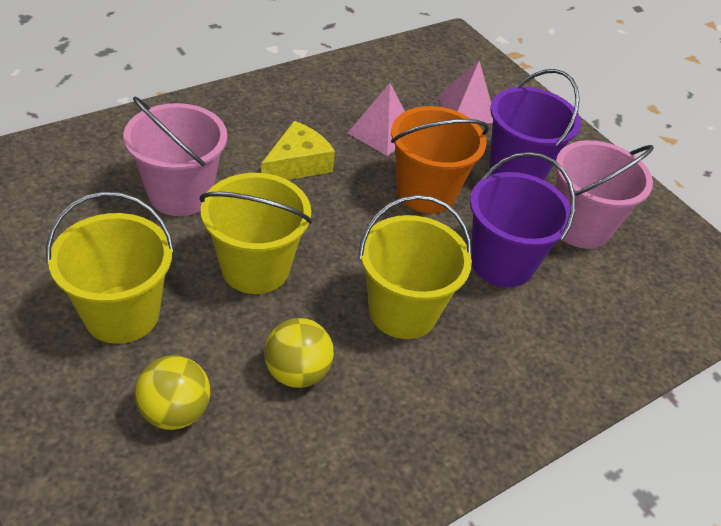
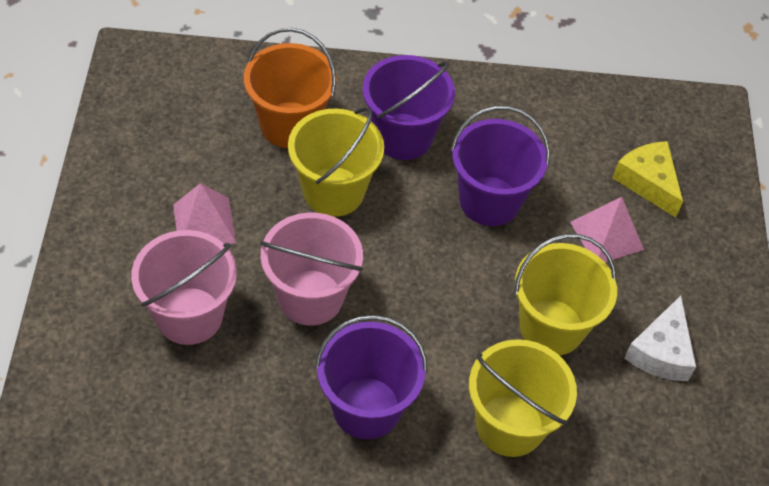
purple bucket: 2 -> 3
white cheese: 0 -> 1
yellow ball: 2 -> 0

